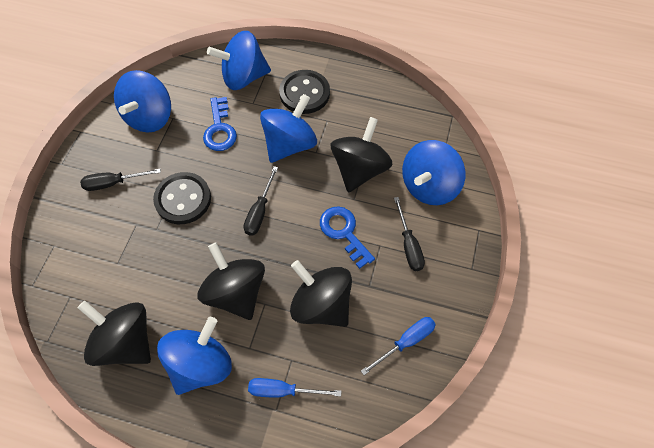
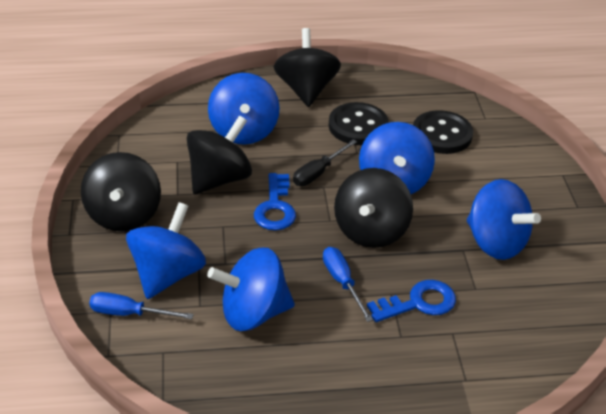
black screwdriver: 3 -> 1

